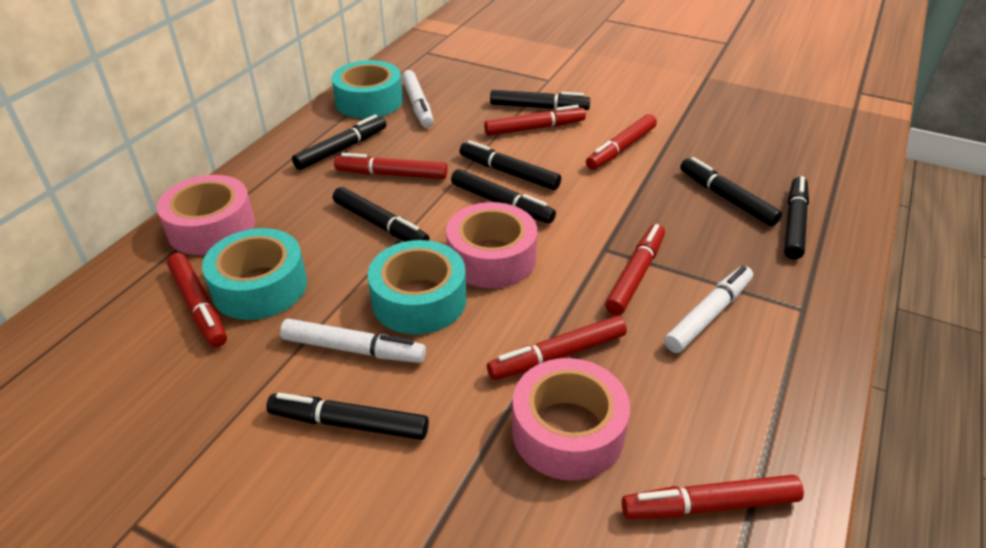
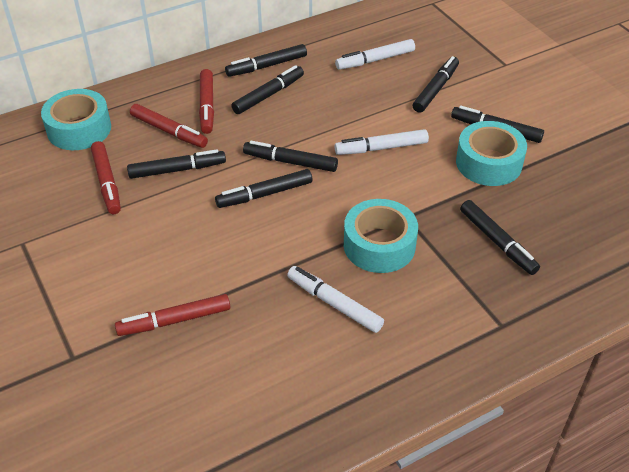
pink tape: 3 -> 0
red marker: 7 -> 4

